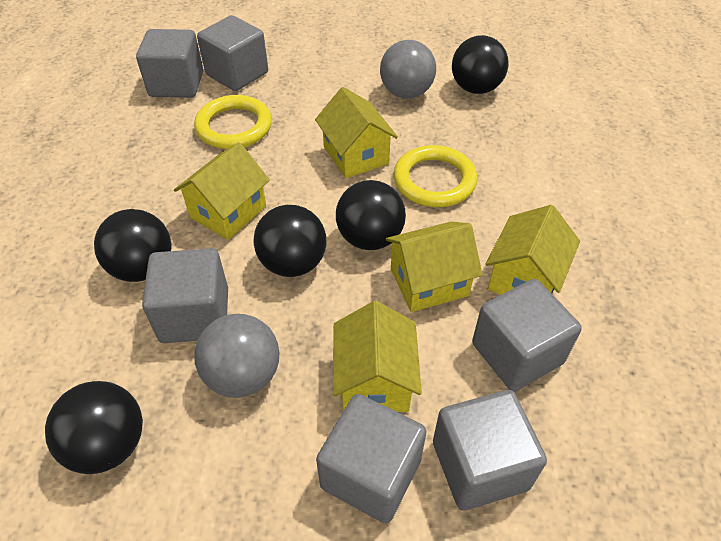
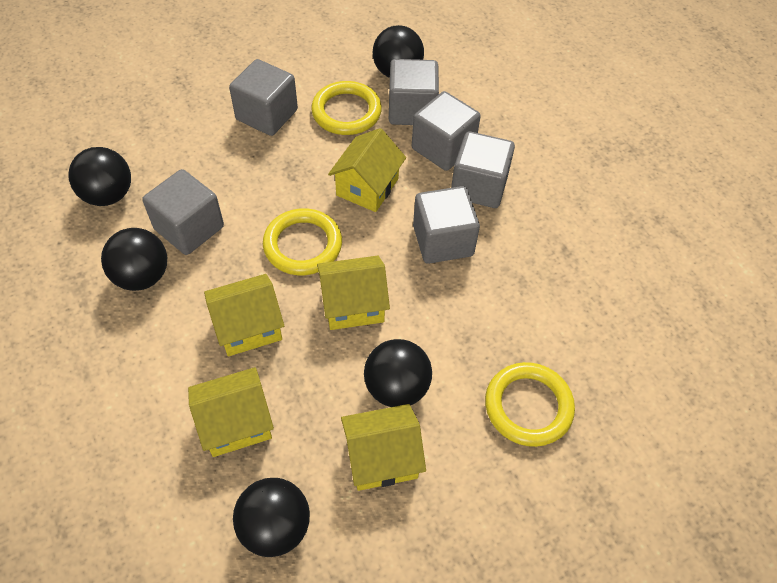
grey ball: 2 -> 0
yellow ring: 2 -> 3

